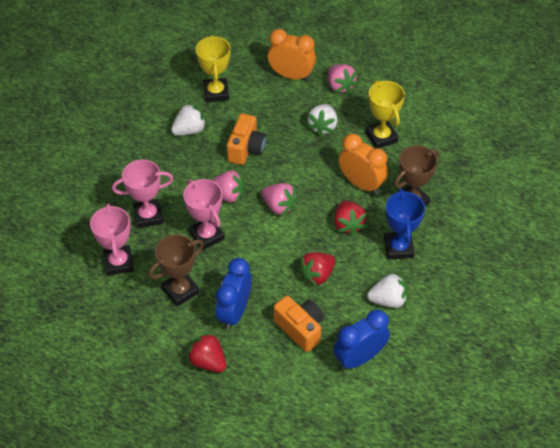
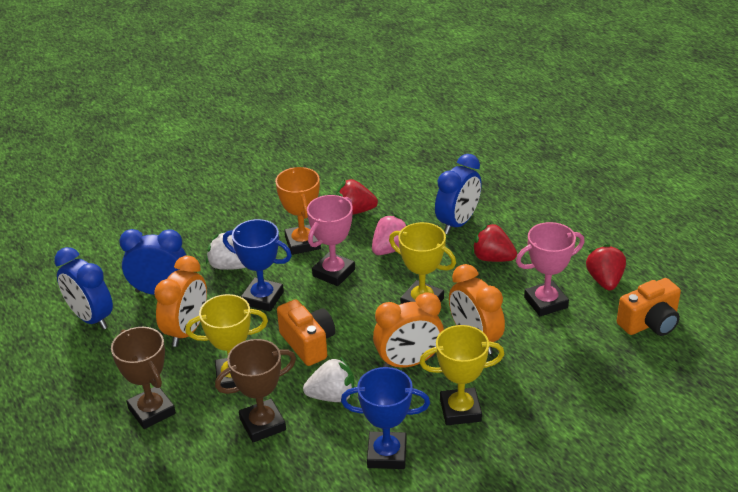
blue clock: 2 -> 3
blue trophy: 1 -> 2
orange clock: 2 -> 3
orange trophy: 0 -> 1
pink strawberry: 3 -> 1
pink trophy: 3 -> 2
white strawberry: 3 -> 2
yellow trophy: 2 -> 3

